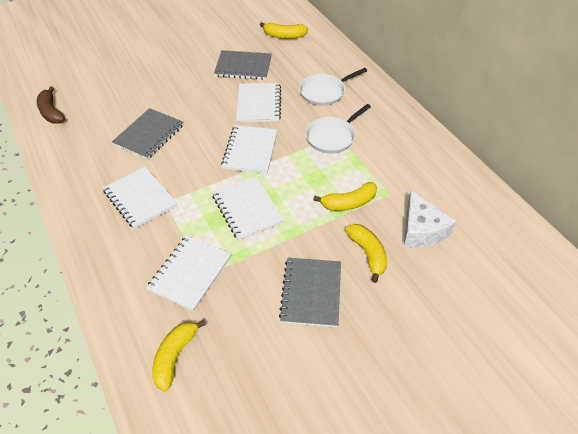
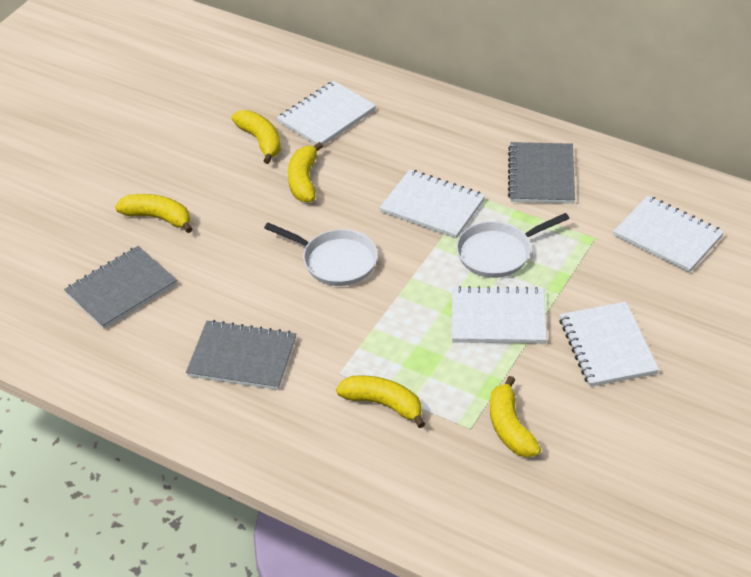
brown banana: 1 -> 0
white cheese: 1 -> 0
yellow banana: 4 -> 5

